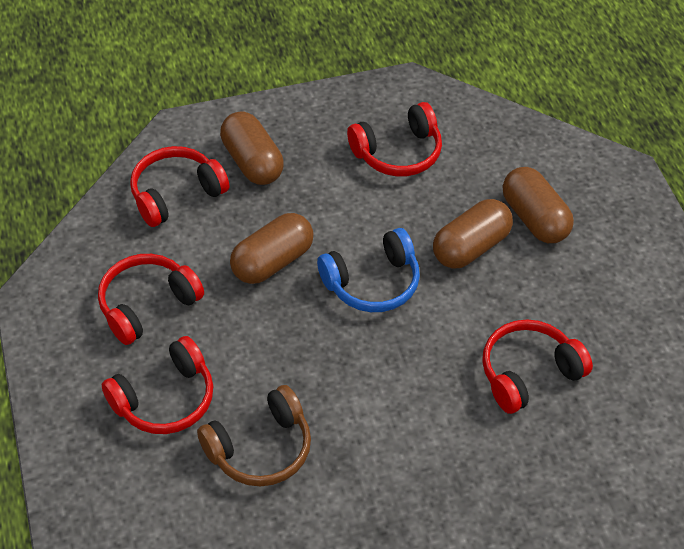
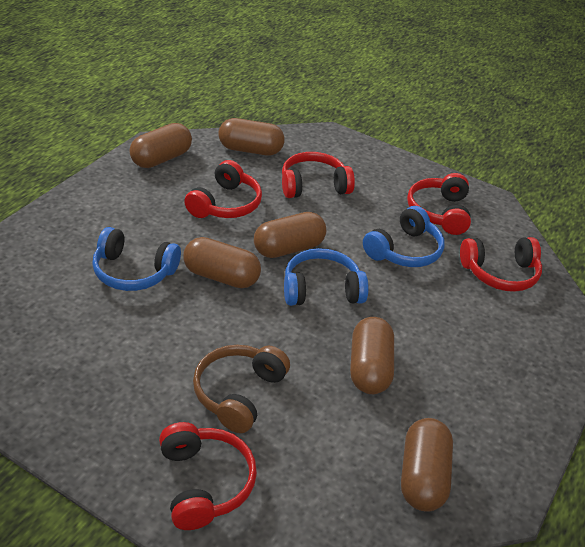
blue headphones: 1 -> 3
brown capsule: 4 -> 6

